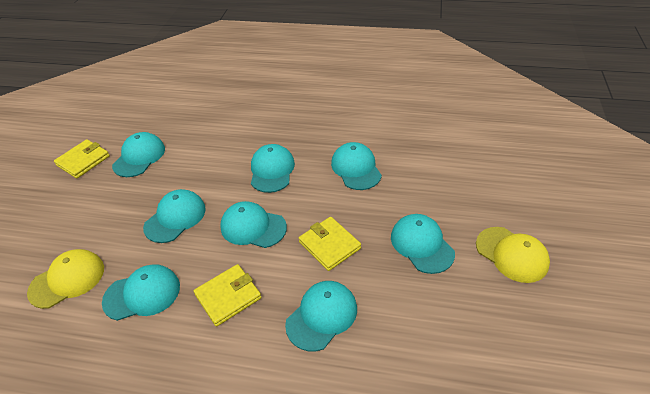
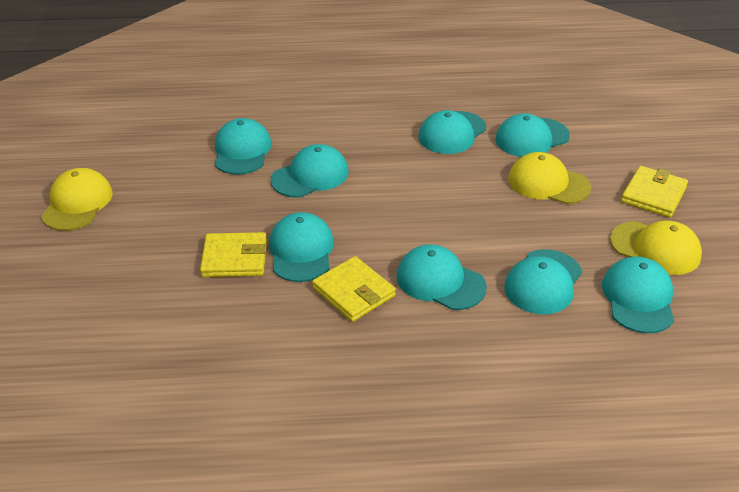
yellow cap: 2 -> 3

